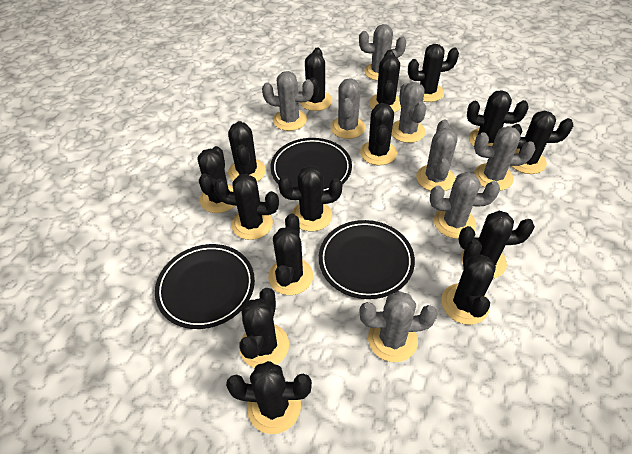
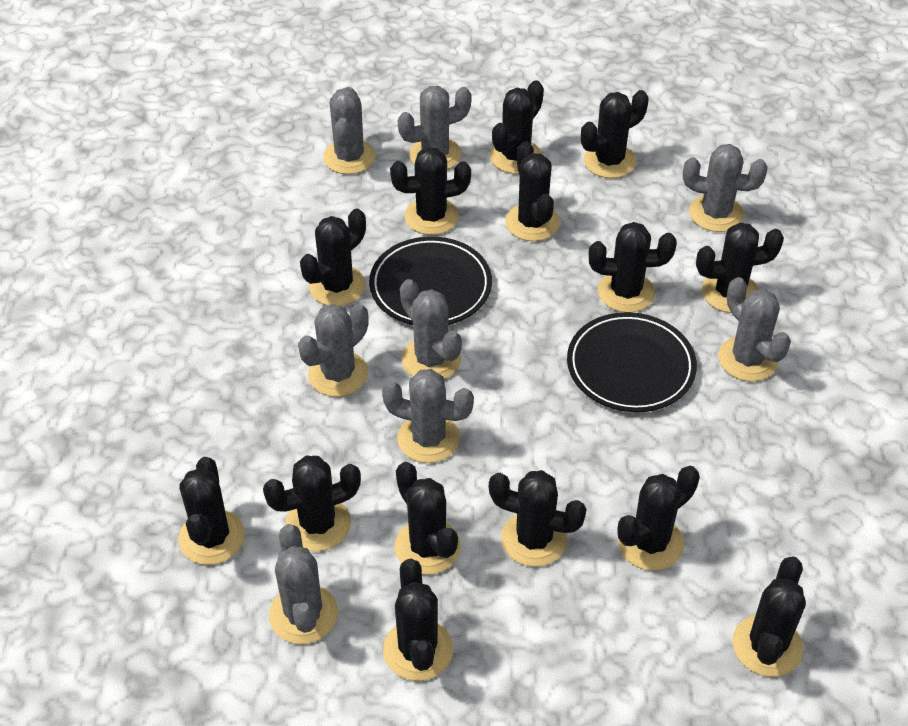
black cactus: 15 -> 14
black plate: 3 -> 2

